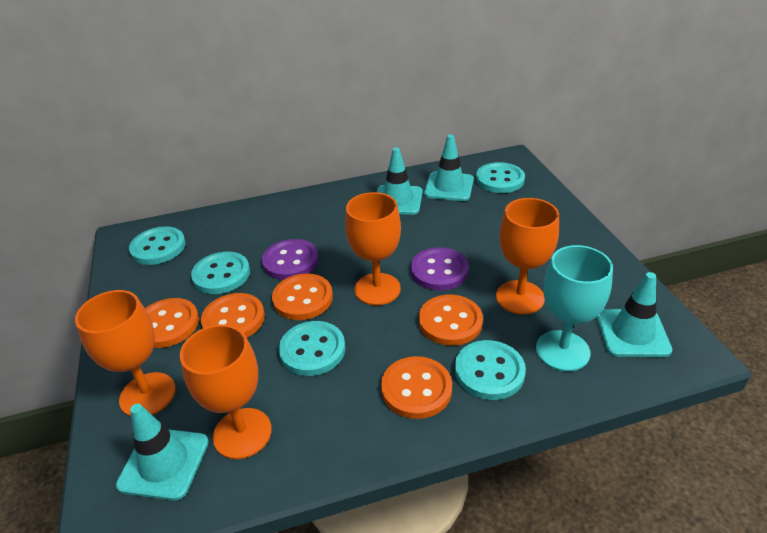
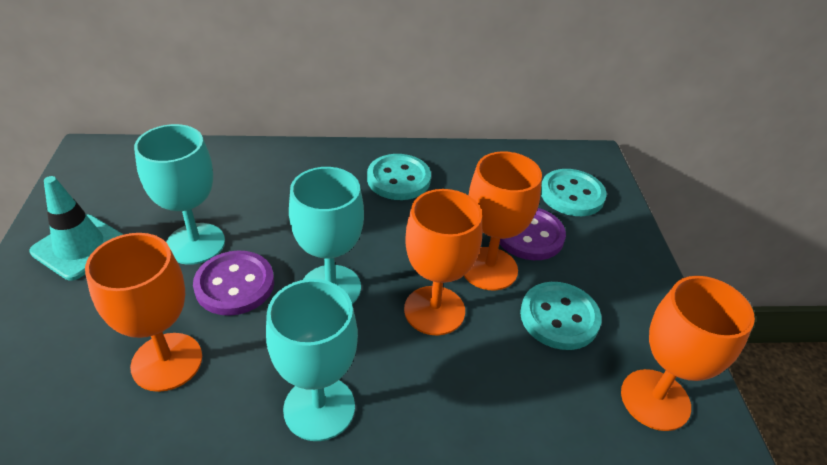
orange button: 5 -> 0
turquoise button: 5 -> 3
turquoise goblet: 1 -> 3
turquoise traffic cone: 4 -> 1

